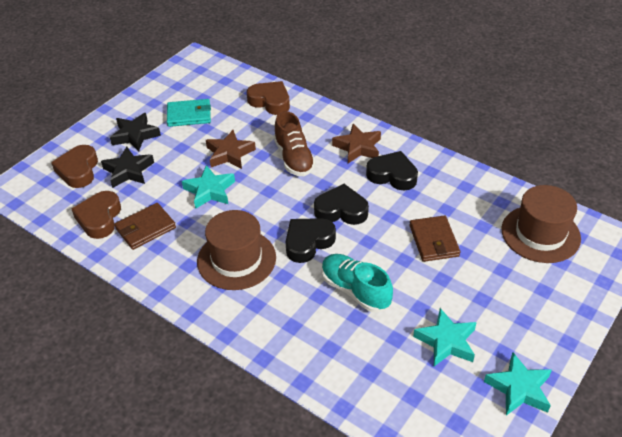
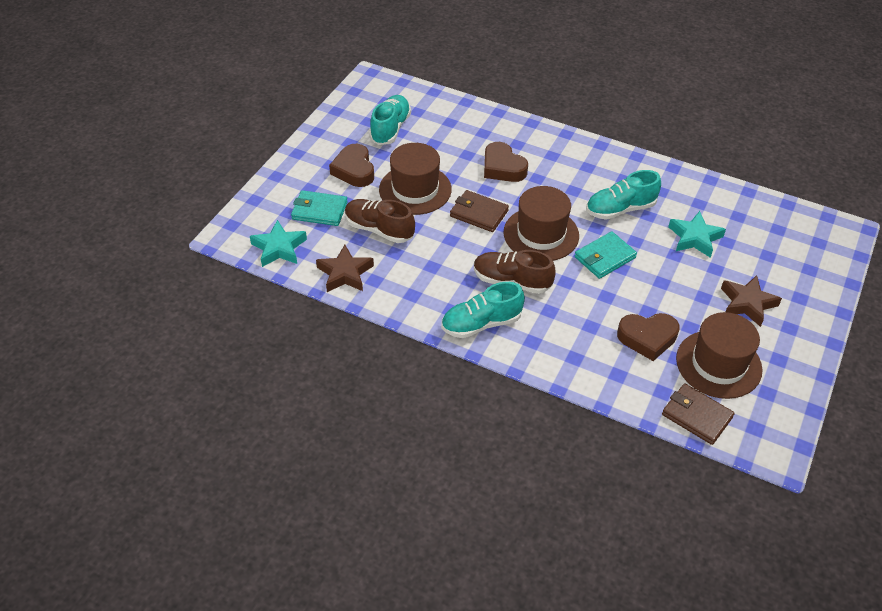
black heart: 3 -> 0
black star: 2 -> 0
brown hat: 2 -> 3
brown shoe: 1 -> 2
turquoise shoe: 1 -> 3
turquoise star: 3 -> 2
turquoise wallet: 1 -> 2

